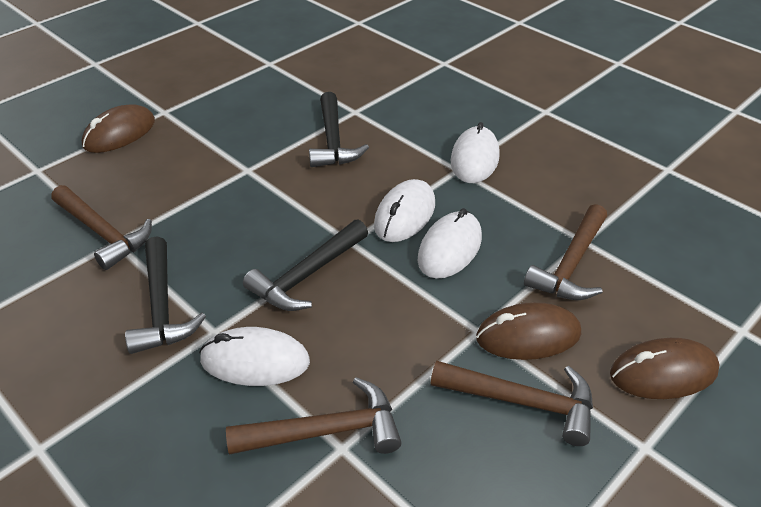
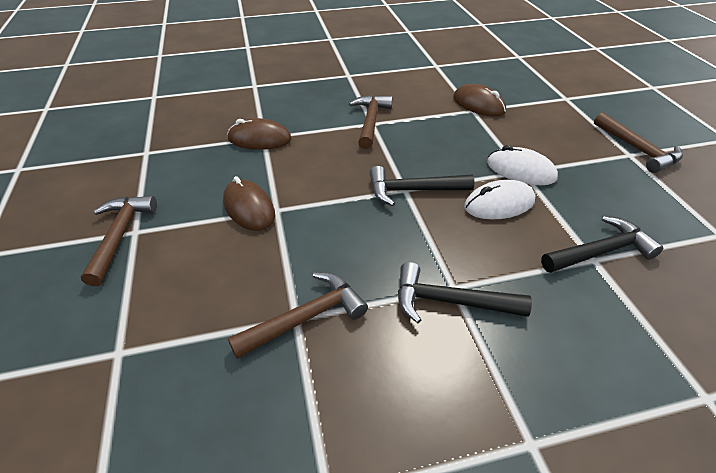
white mouse: 4 -> 2

